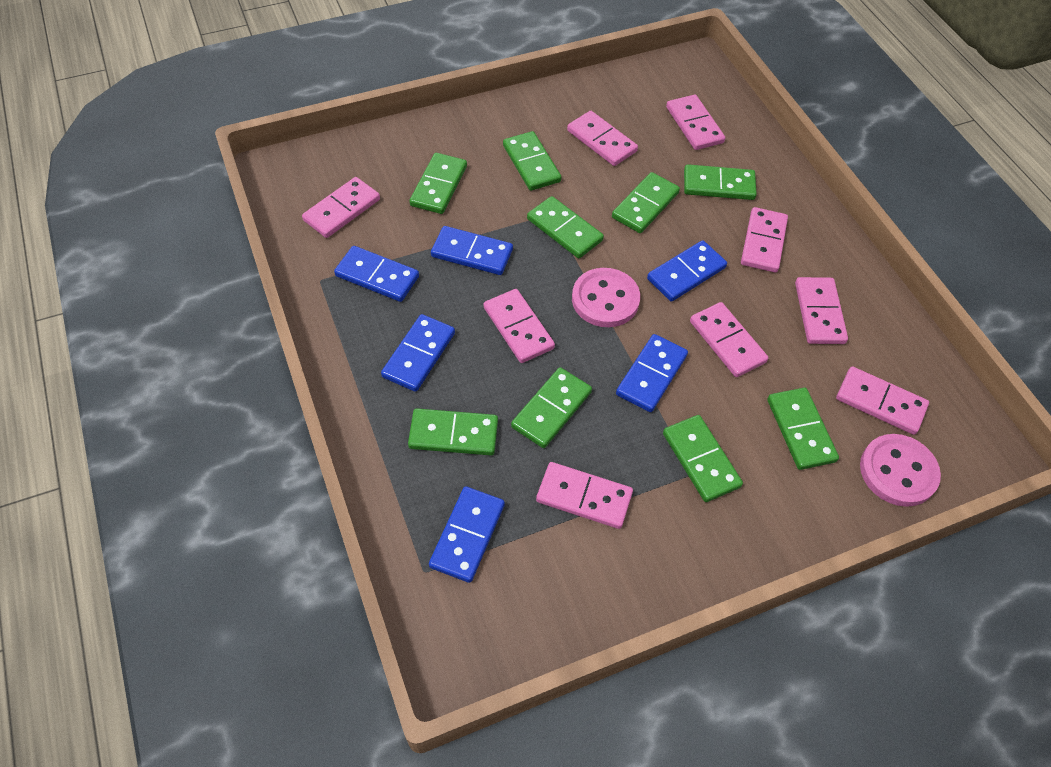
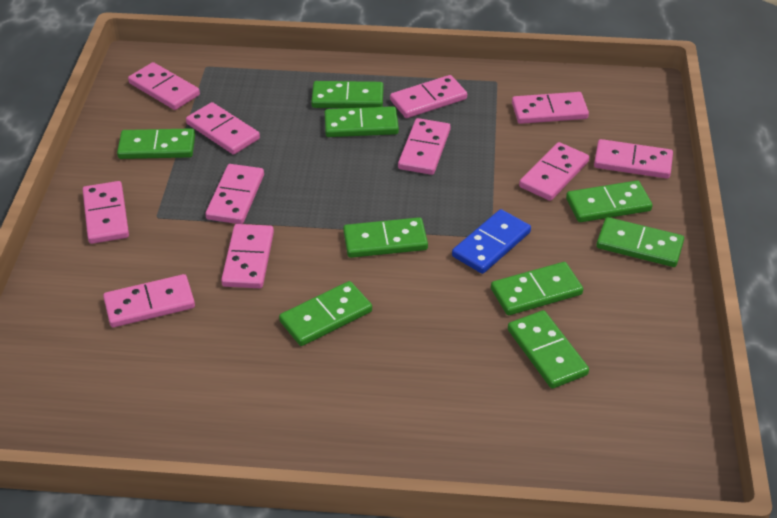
blue domino: 6 -> 1
pink button: 2 -> 0
pink domino: 9 -> 11

